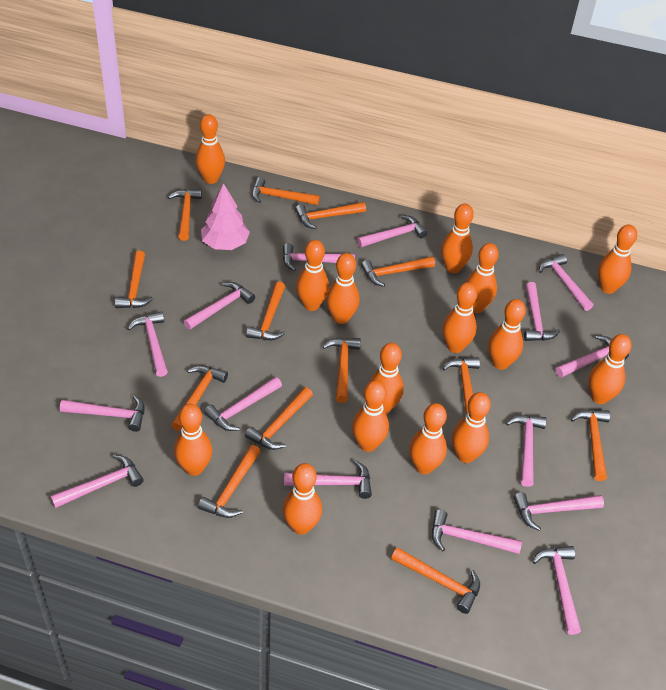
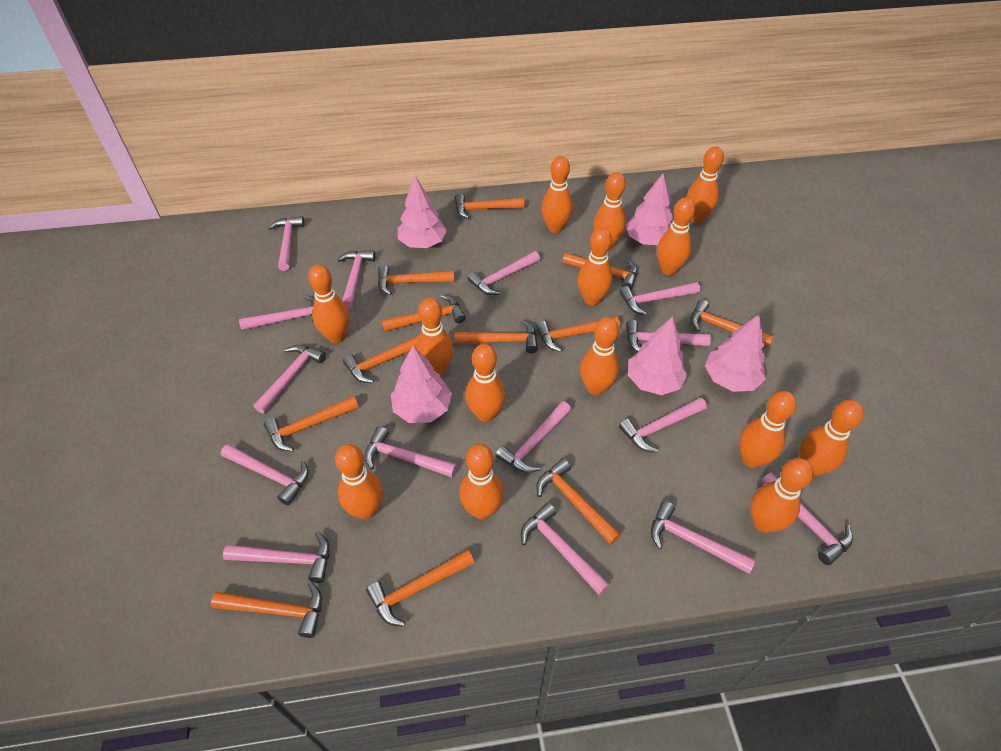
orange bowling pin: 15 -> 14
orange hammer: 13 -> 12
pink tree: 1 -> 5

